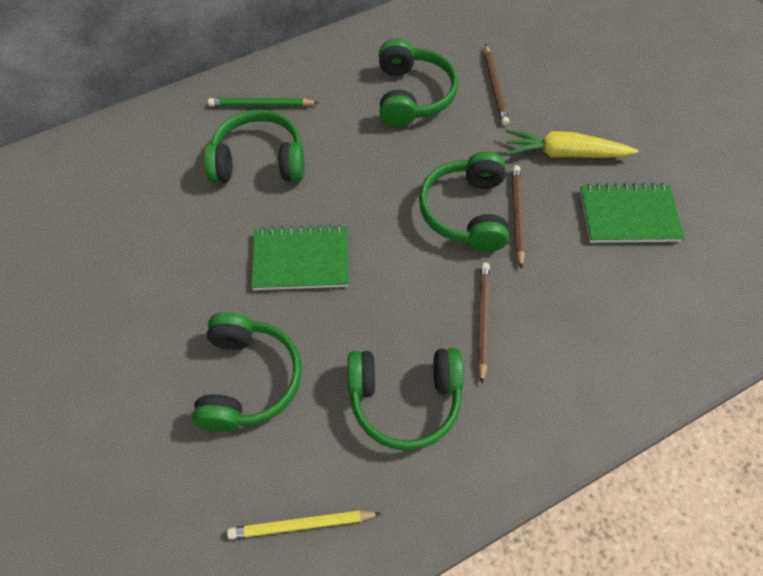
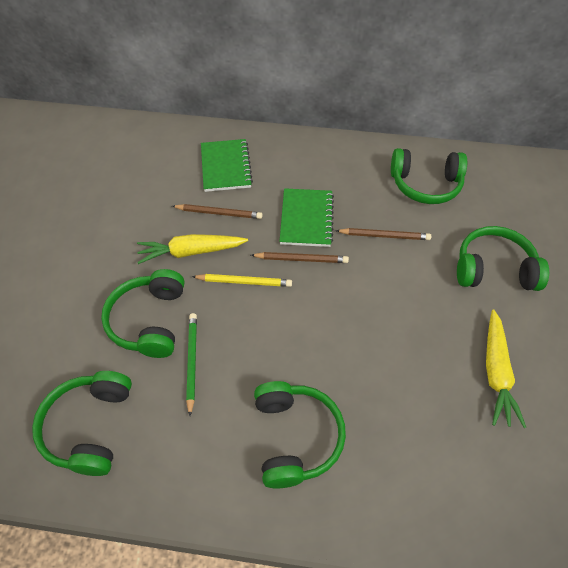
yellow carrot: 1 -> 2

